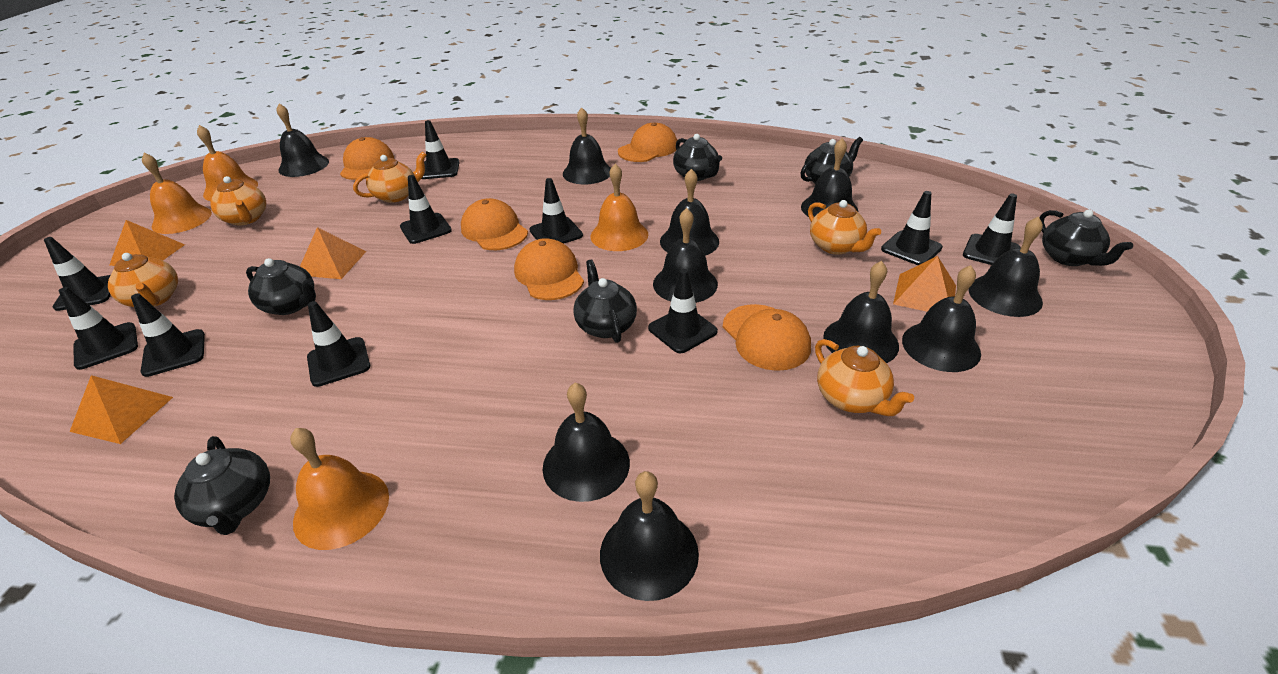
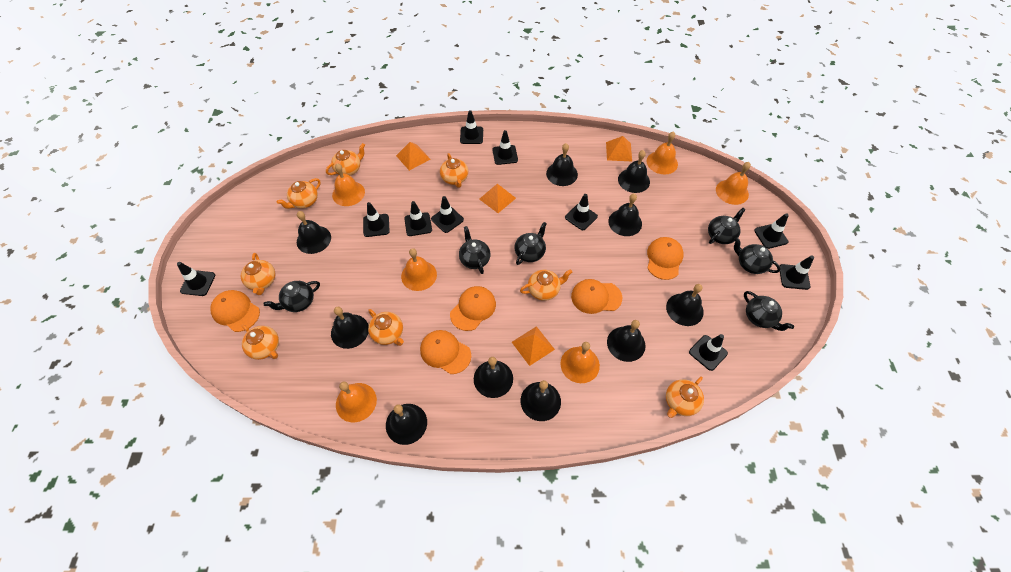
orange bell: 4 -> 6
orange teapot: 5 -> 8

